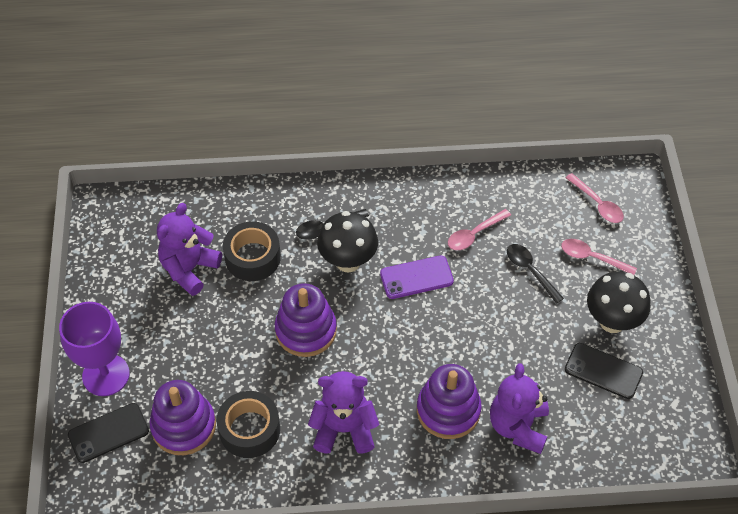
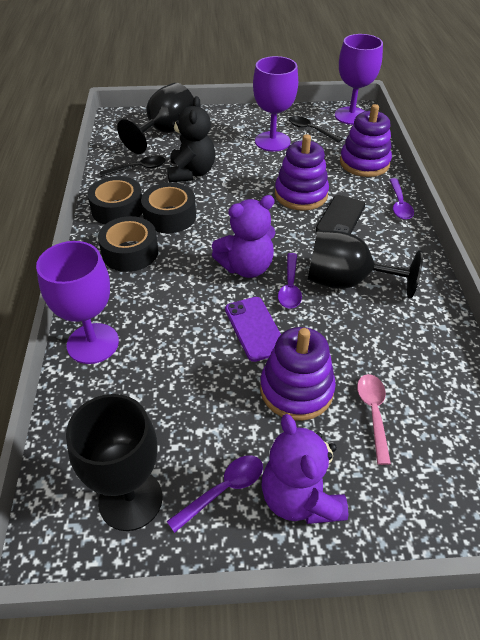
black goblet: 0 -> 3
black mushroom: 2 -> 0
black phone: 2 -> 1
black tape: 2 -> 3
black teddy bear: 0 -> 1
pink spoon: 3 -> 1
purple goblet: 1 -> 3
purple spoon: 0 -> 3
purple teddy bear: 3 -> 2

